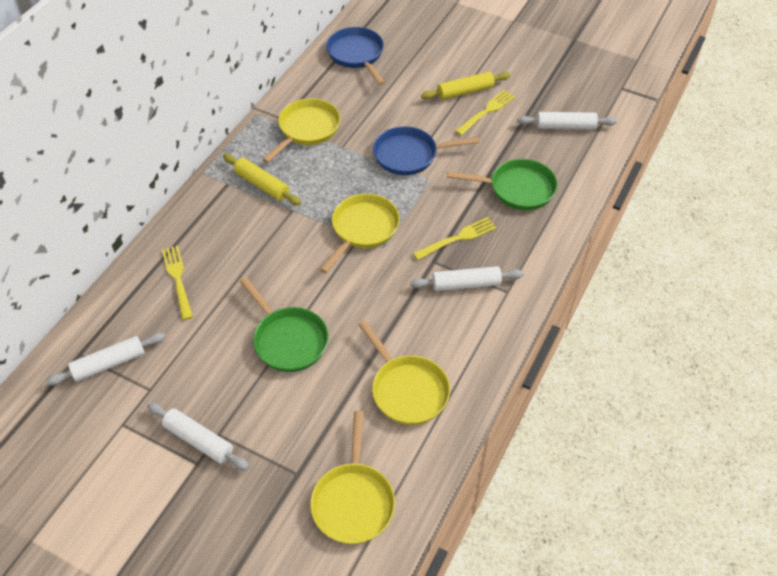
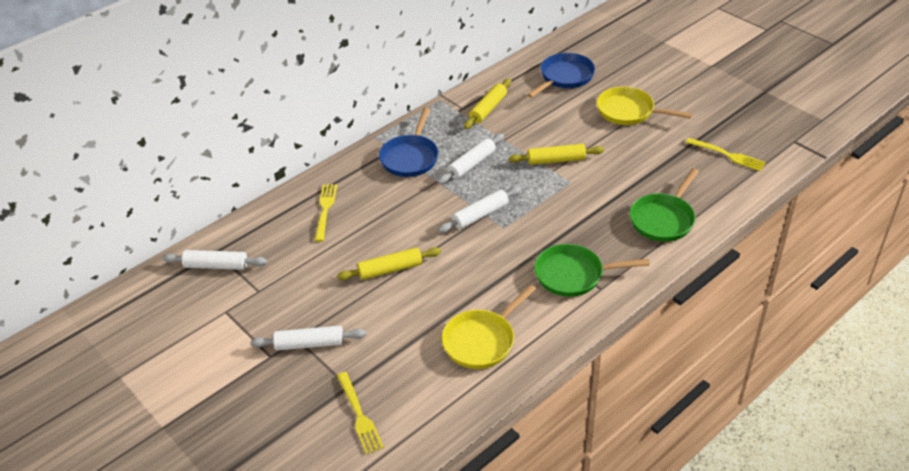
yellow pan: 4 -> 2
yellow rolling pin: 2 -> 3

